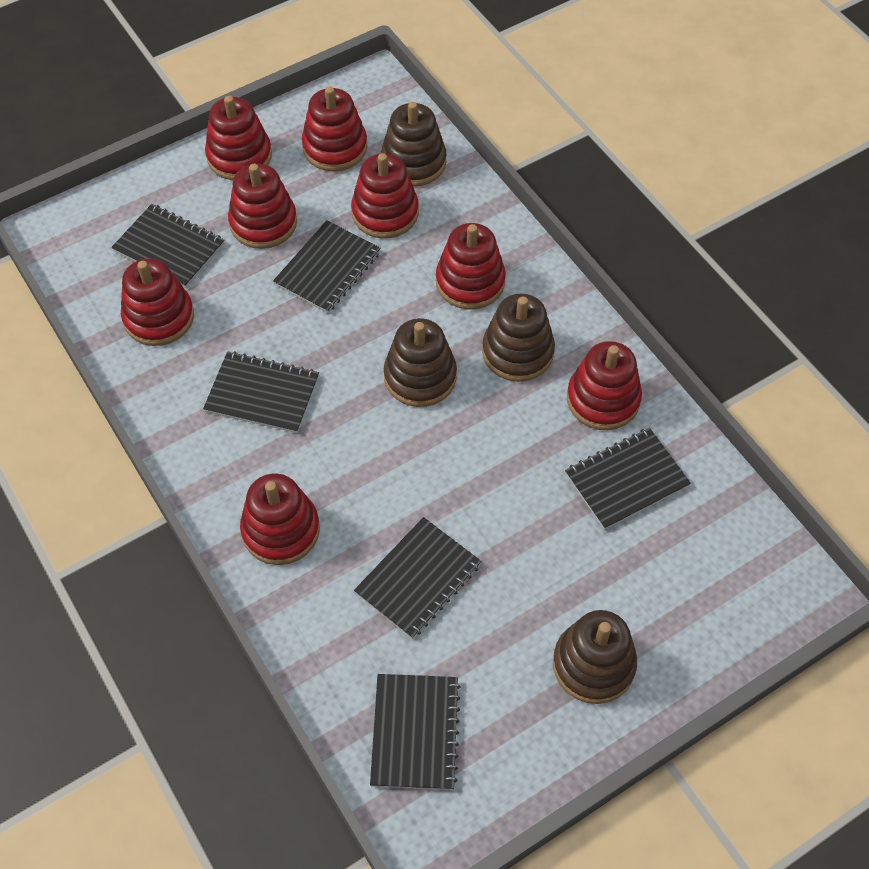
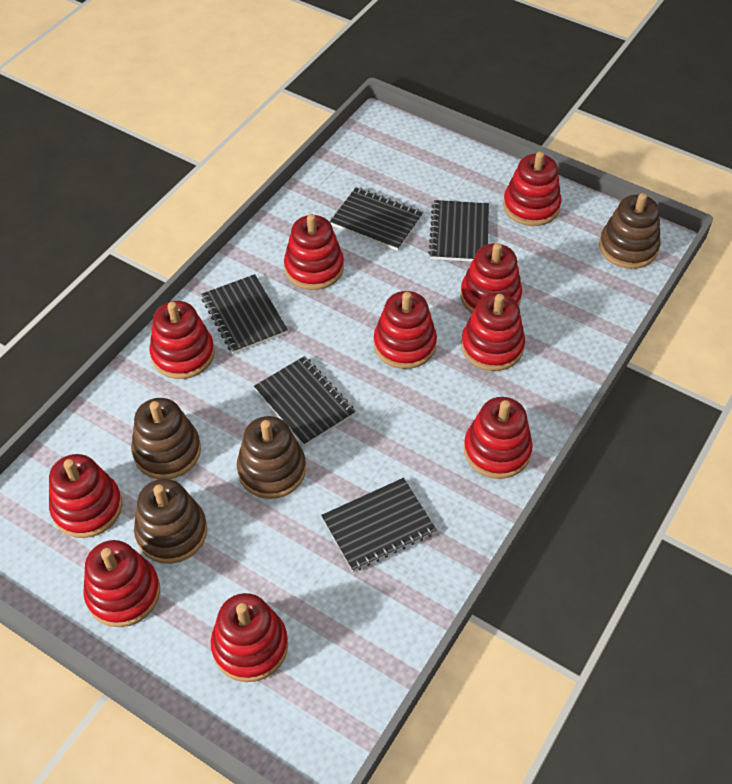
black notebook: 6 -> 5
red stacking toy: 8 -> 10

